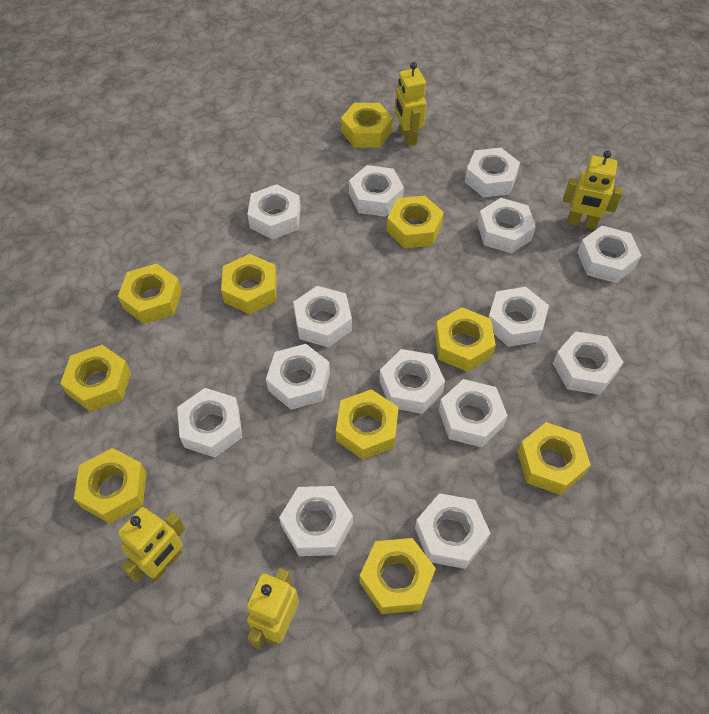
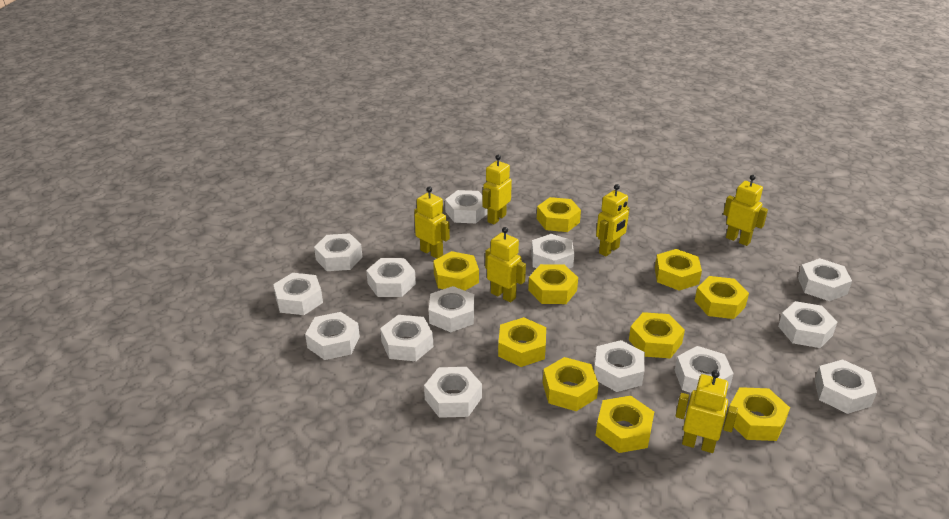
yellow robot: 4 -> 6

